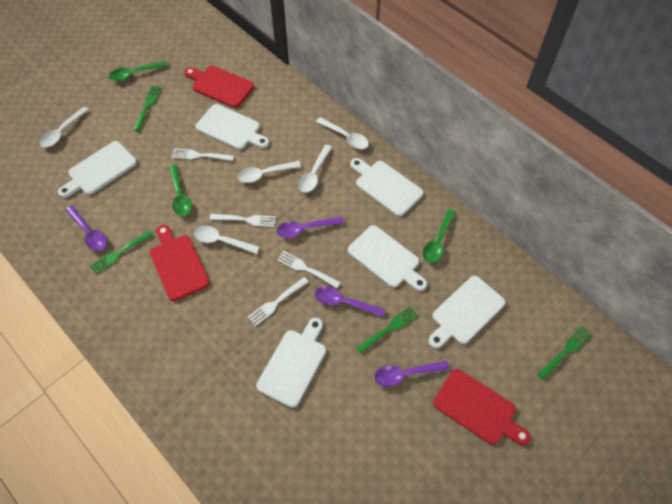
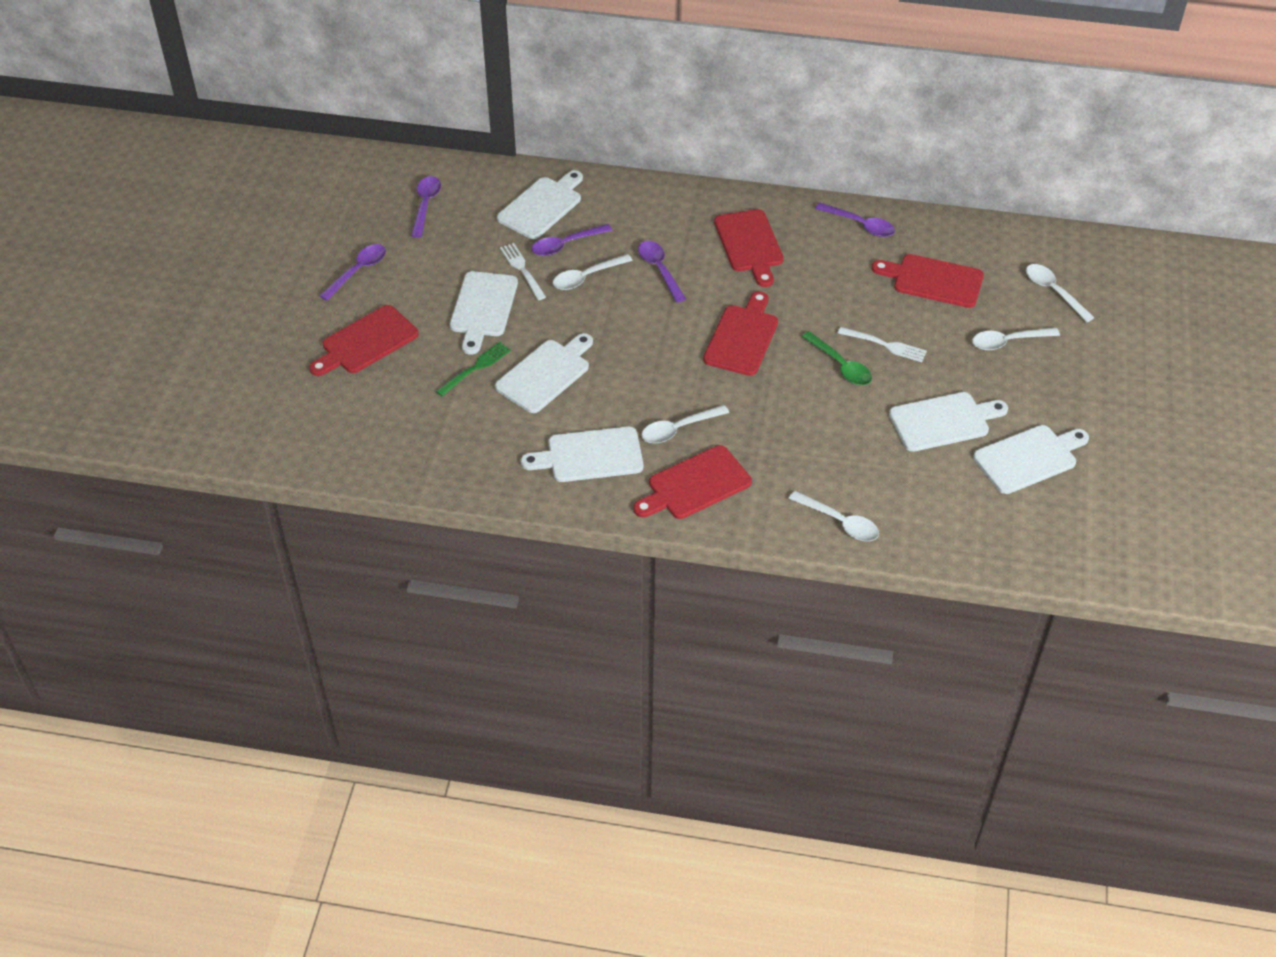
green fork: 4 -> 1
green spoon: 3 -> 1
purple spoon: 4 -> 5
red cutting board: 3 -> 5
white fork: 4 -> 2

